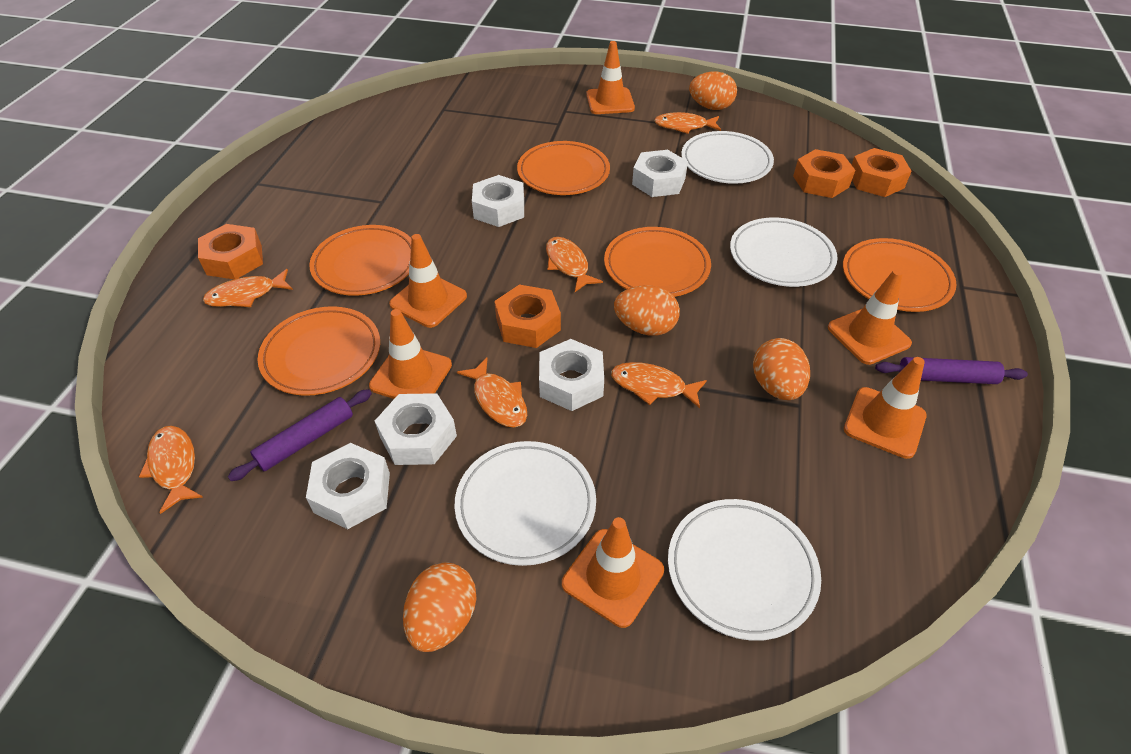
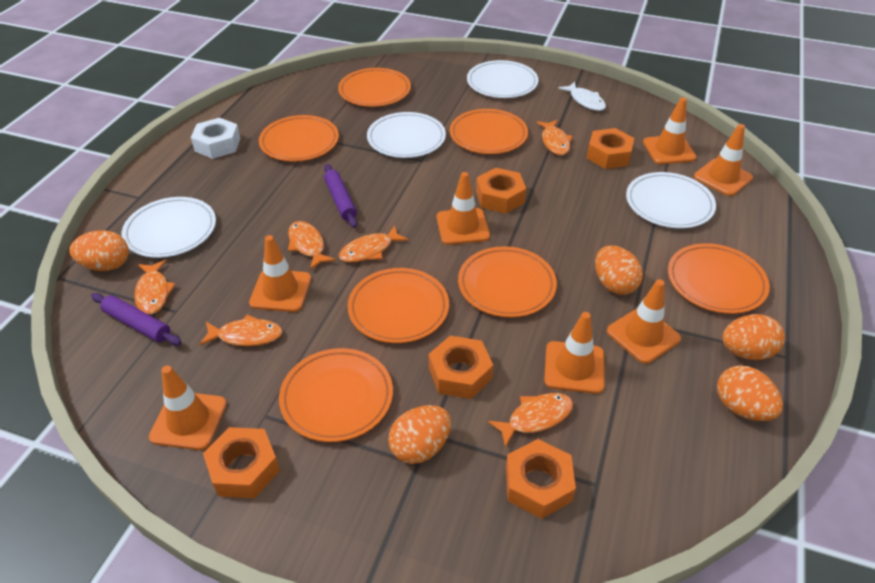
orange egg: 4 -> 5
orange nut: 4 -> 5
orange plate: 5 -> 7
orange traffic cone: 6 -> 7
white fish: 0 -> 1
white nut: 5 -> 1

